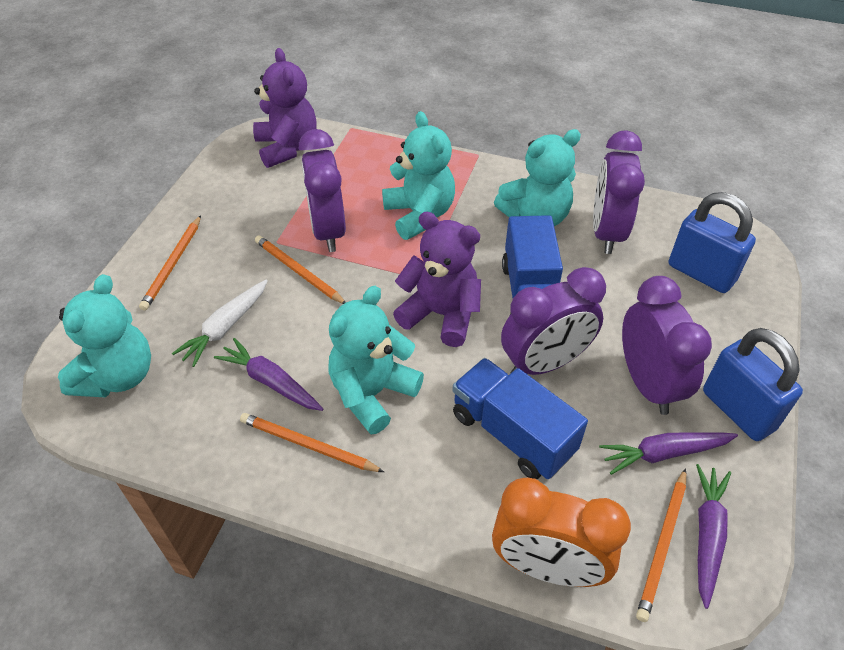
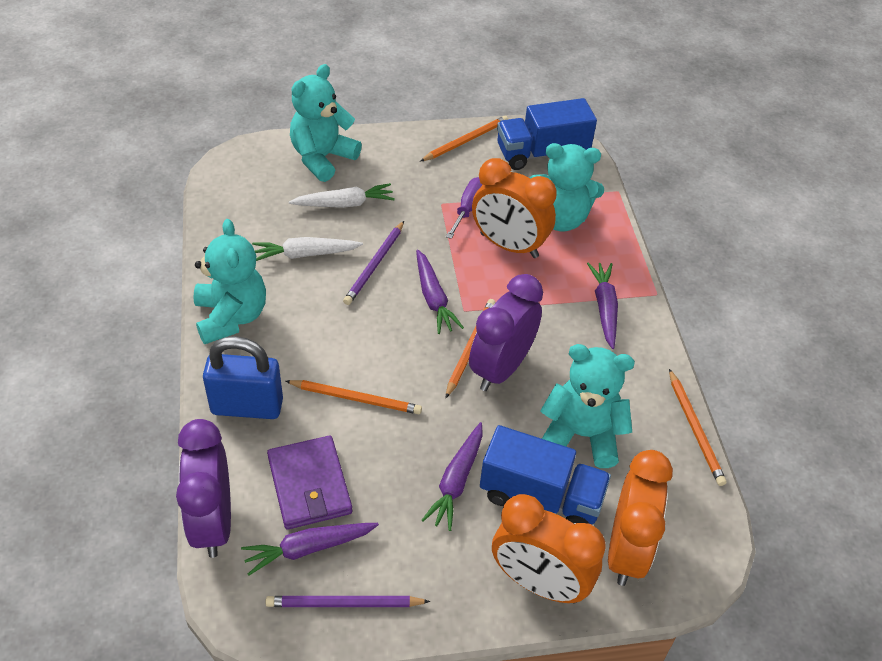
blue padlock: 2 -> 1
orange clock: 1 -> 3
purple carrot: 3 -> 4
purple clock: 4 -> 2
purple pencil: 0 -> 2
purple screwdriver: 0 -> 1
purple teddy bear: 2 -> 0
purple wallet: 0 -> 1
white carrot: 1 -> 2

